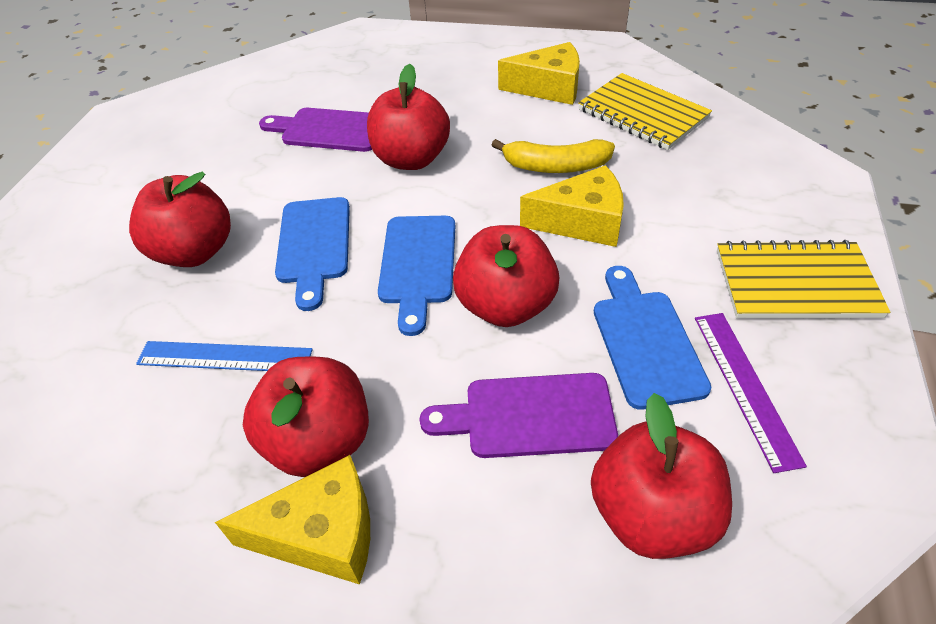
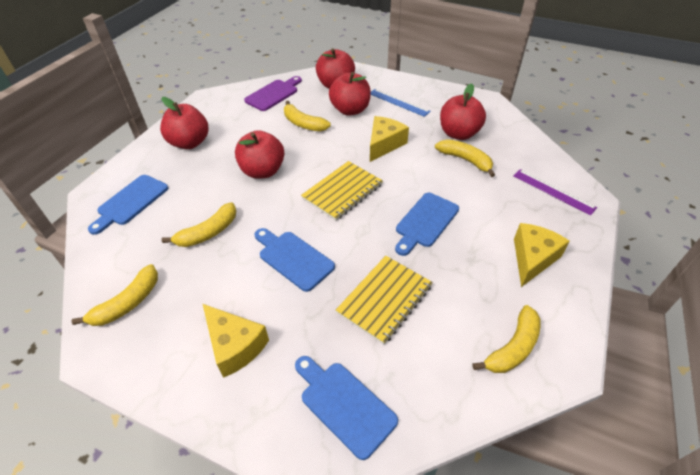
blue cutting board: 3 -> 4
purple cutting board: 2 -> 1
yellow banana: 1 -> 5

